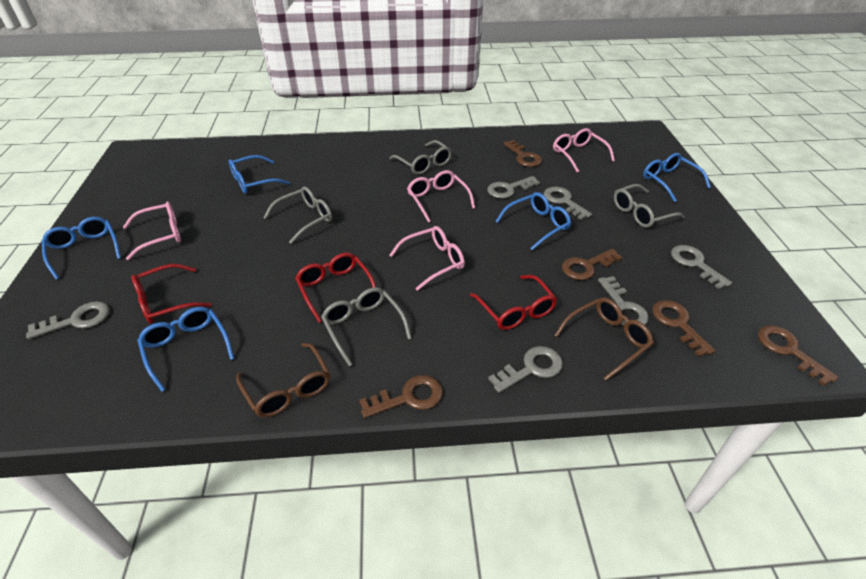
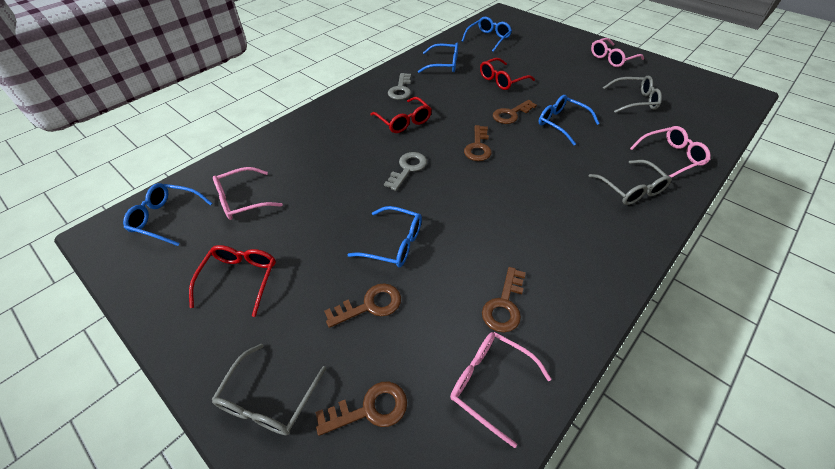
brown glasses: 2 -> 0
grey glasses: 4 -> 3
grey key: 6 -> 2

